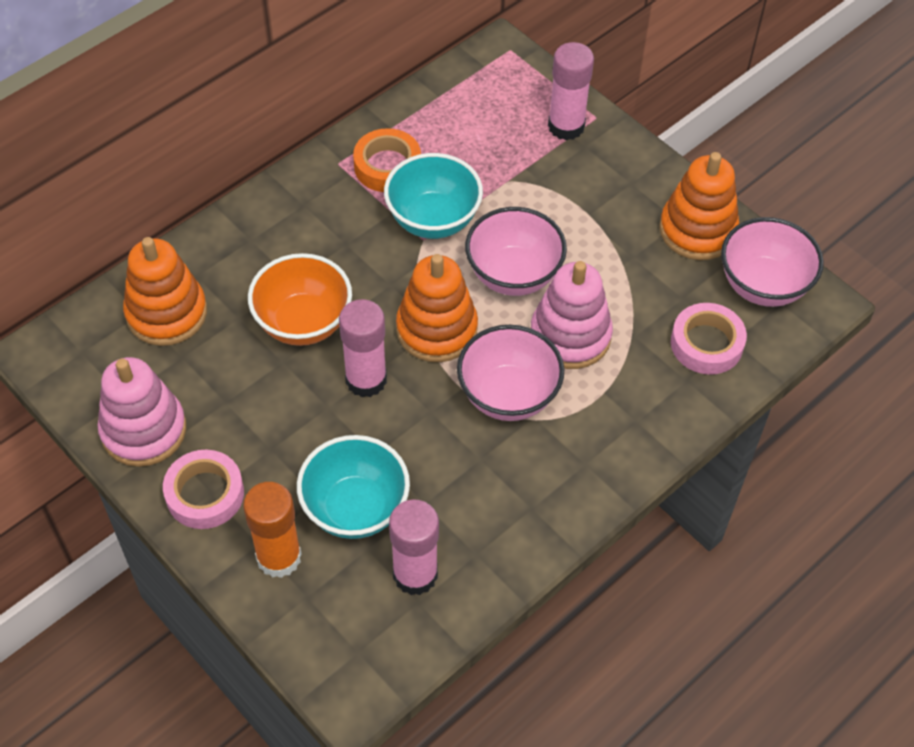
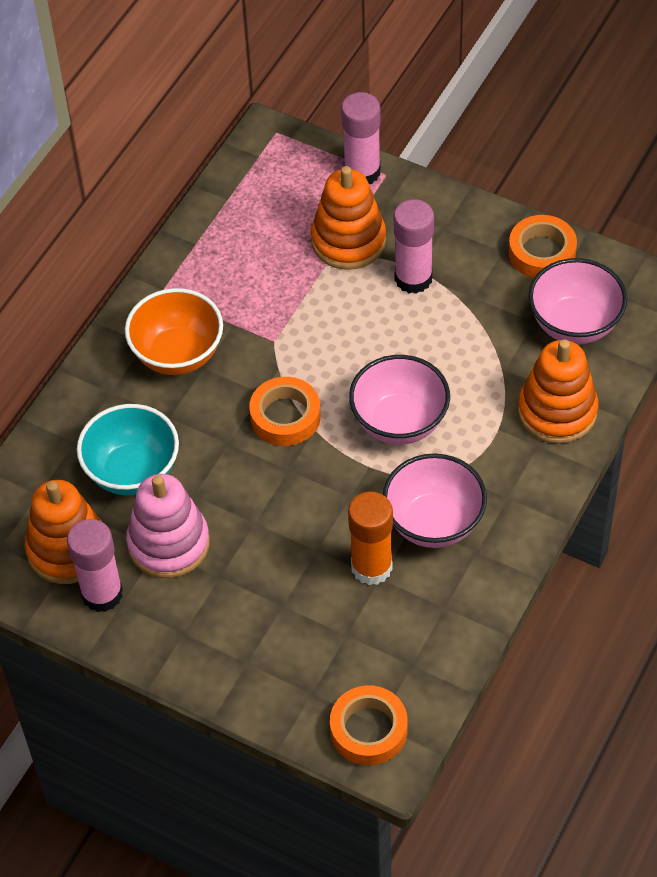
orange tape: 1 -> 3
pink stacking toy: 2 -> 1
pink tape: 2 -> 0
turquoise bowl: 2 -> 1

